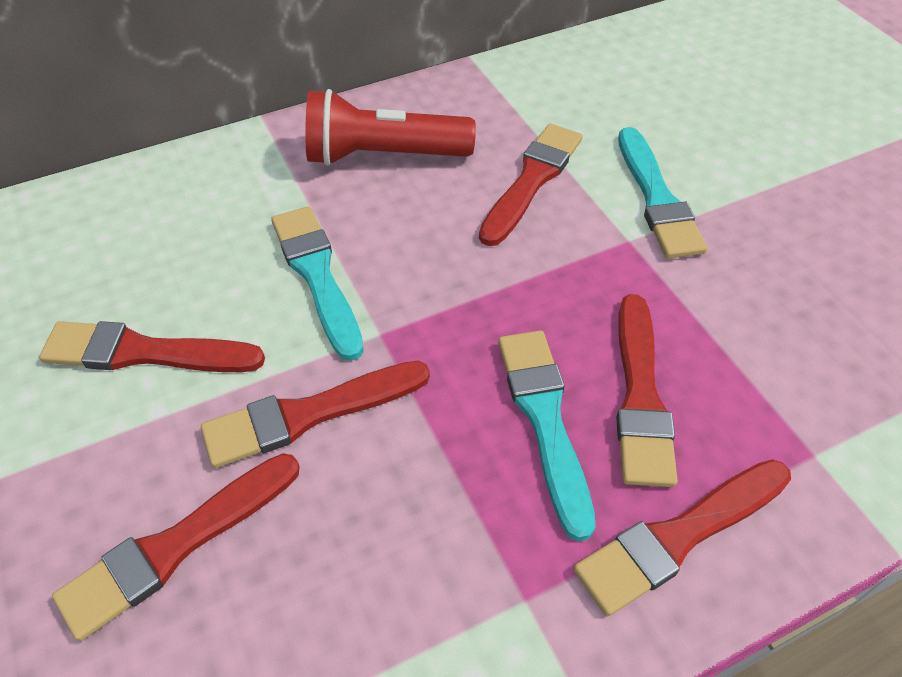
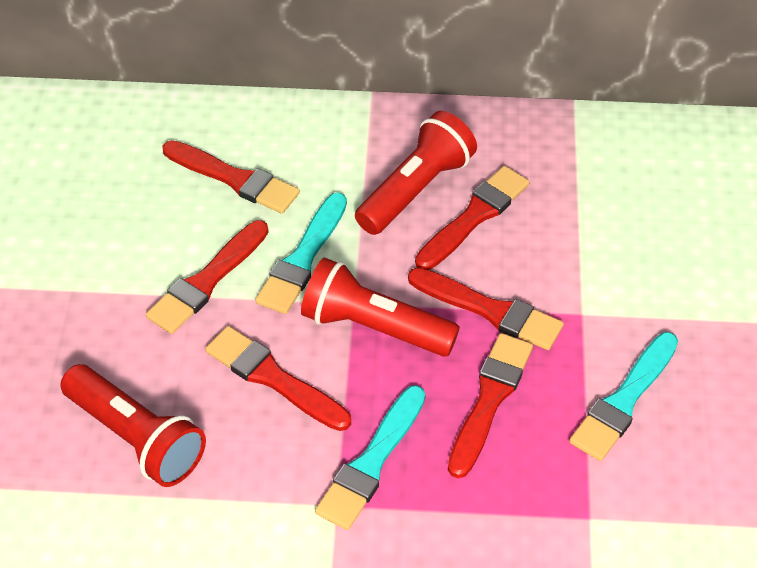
red flashlight: 1 -> 3

